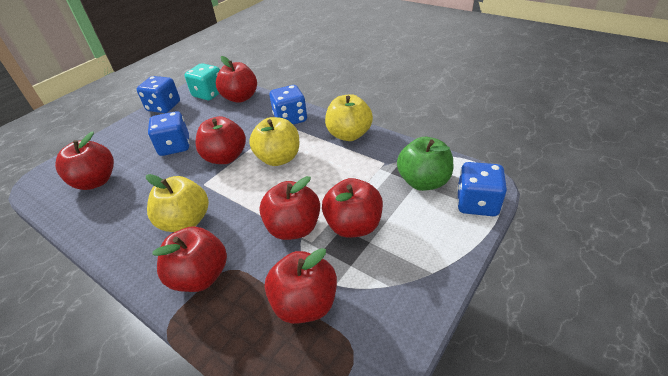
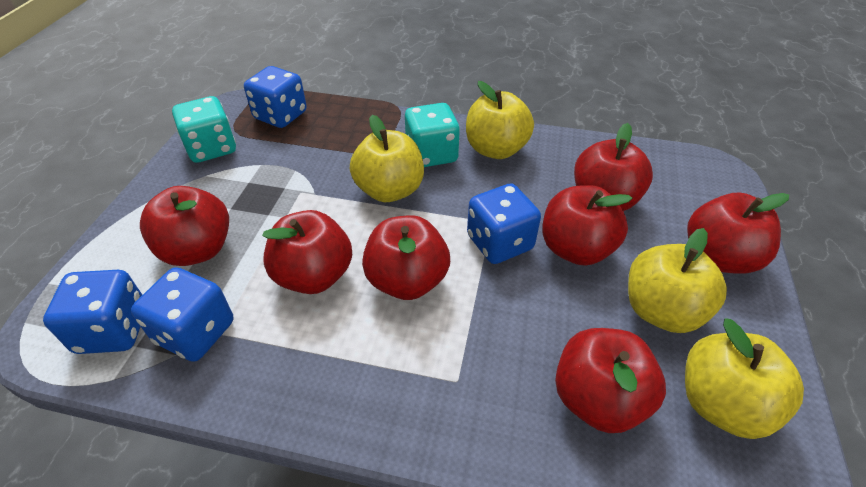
green apple: 1 -> 0
turquoise dice: 1 -> 2
yellow apple: 3 -> 4

